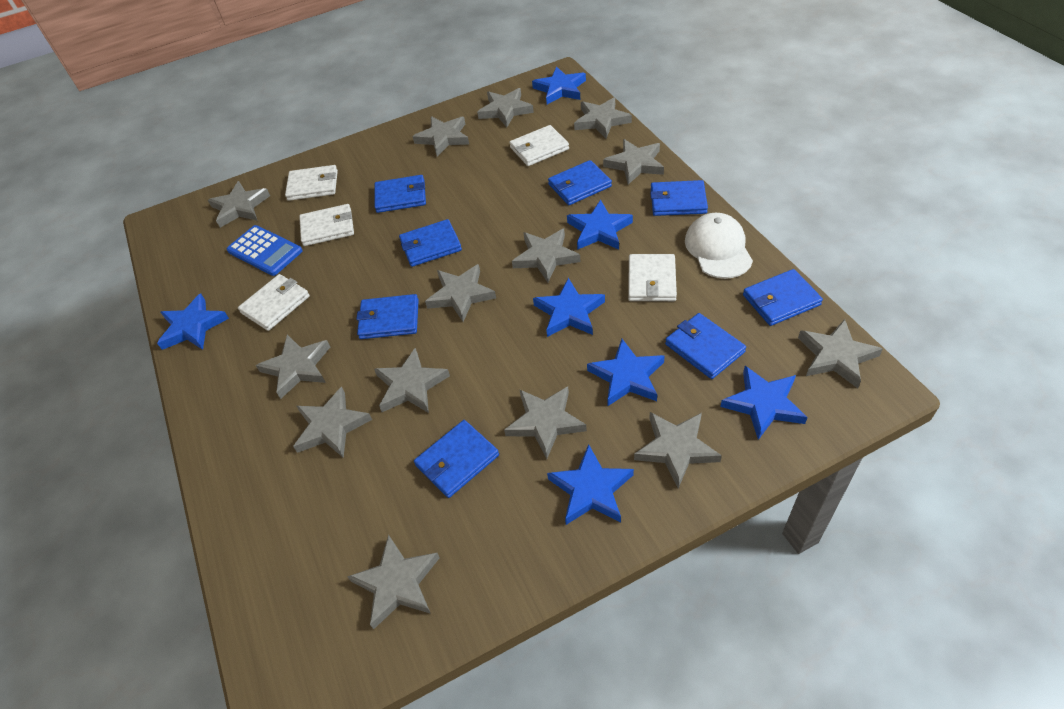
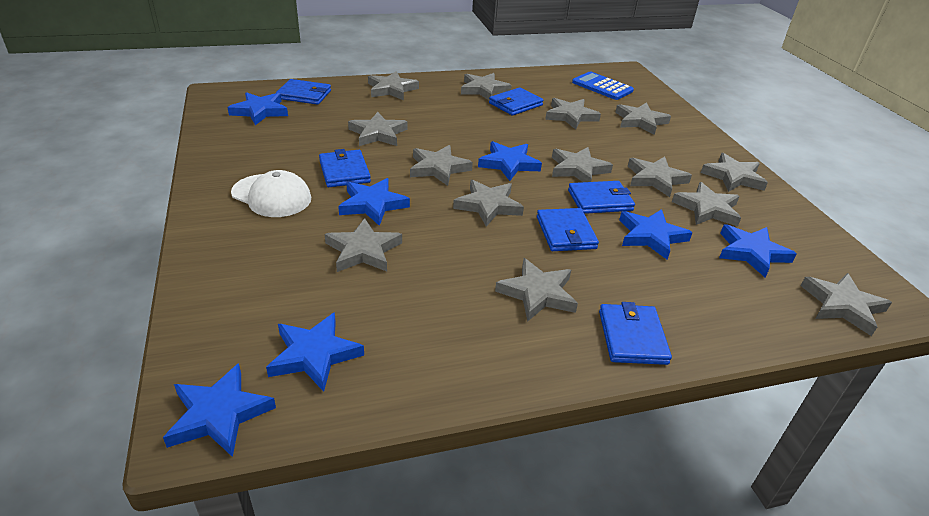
blue wallet: 8 -> 6
white wallet: 5 -> 0

